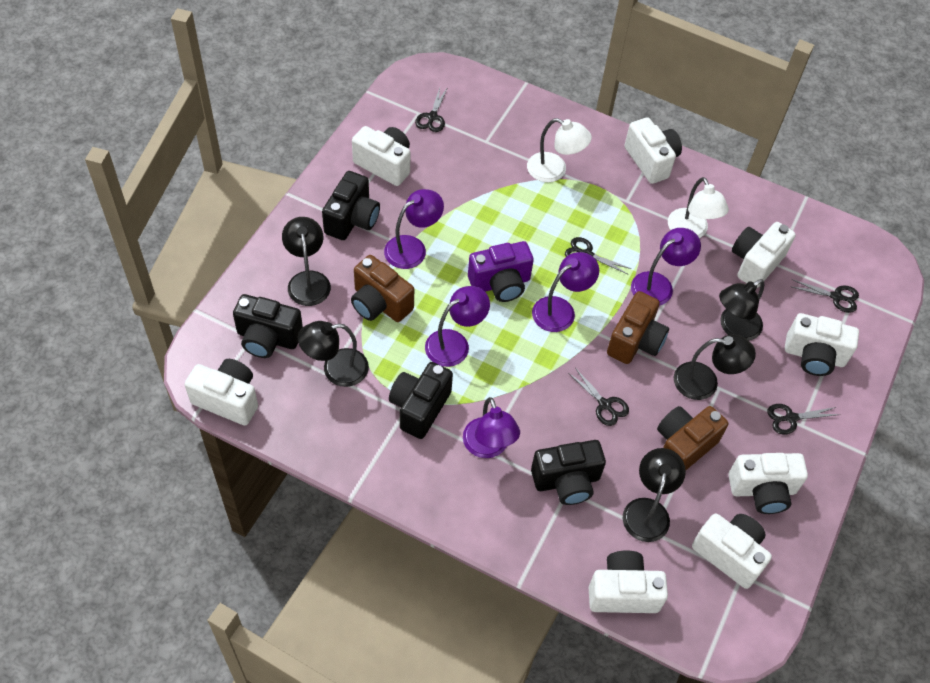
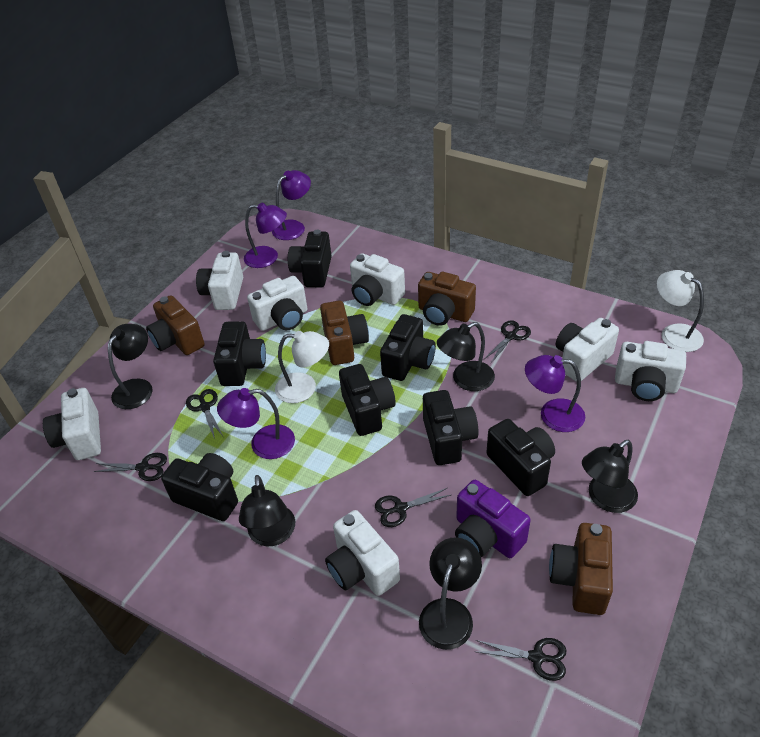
black camera: 4 -> 7
brown camera: 3 -> 4
purple lamp: 5 -> 4
white camera: 8 -> 7

